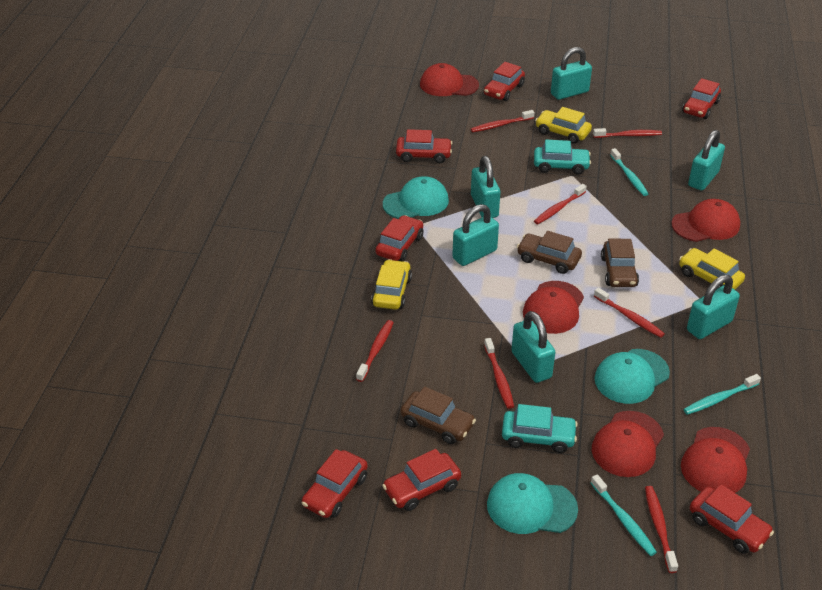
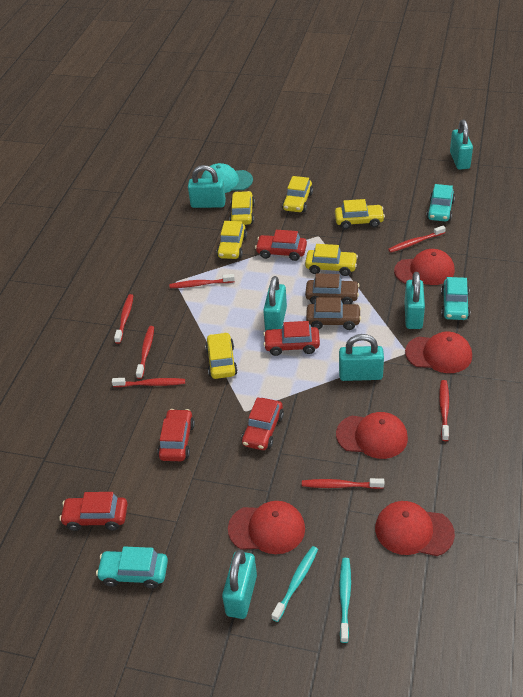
brown car: 3 -> 2
red car: 7 -> 5
turquoise cap: 3 -> 1
turquoise car: 2 -> 3
turquoise toothbrush: 3 -> 2
yellow car: 3 -> 6

